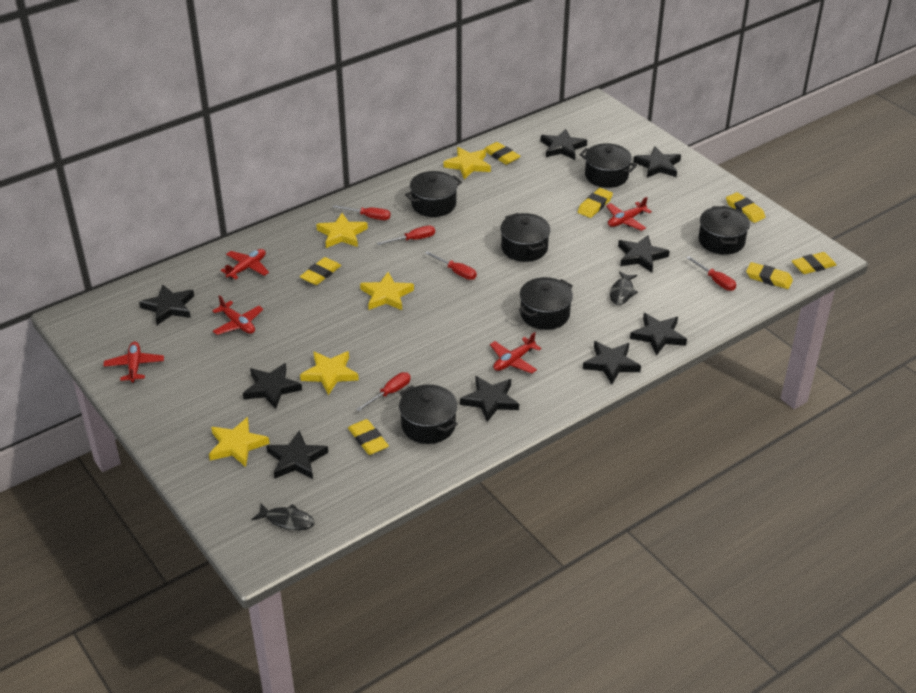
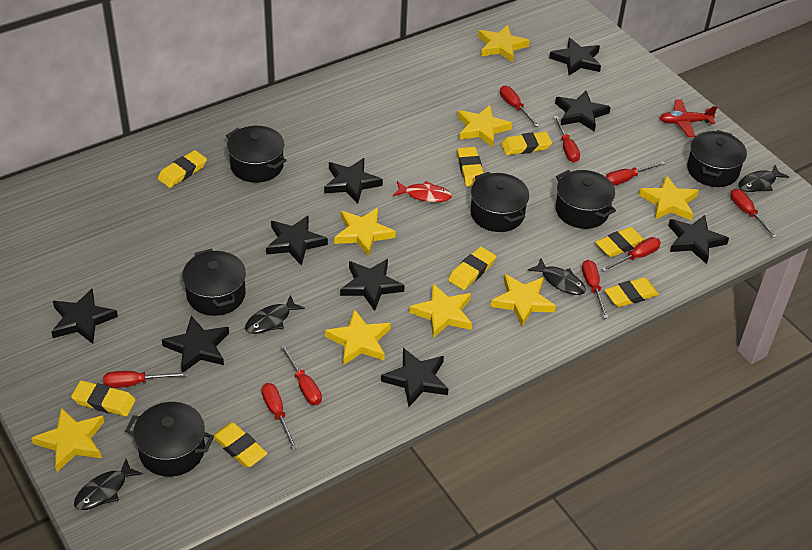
black fish: 2 -> 4
red fish: 0 -> 1
red plane: 5 -> 1
red screwdriver: 5 -> 9
yellow eraser: 7 -> 8
yellow star: 5 -> 8

